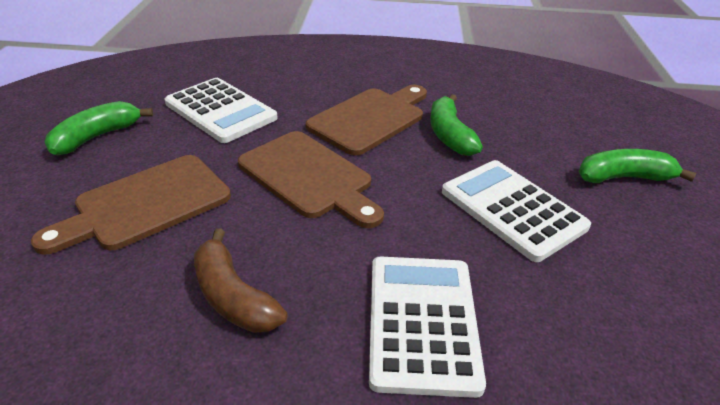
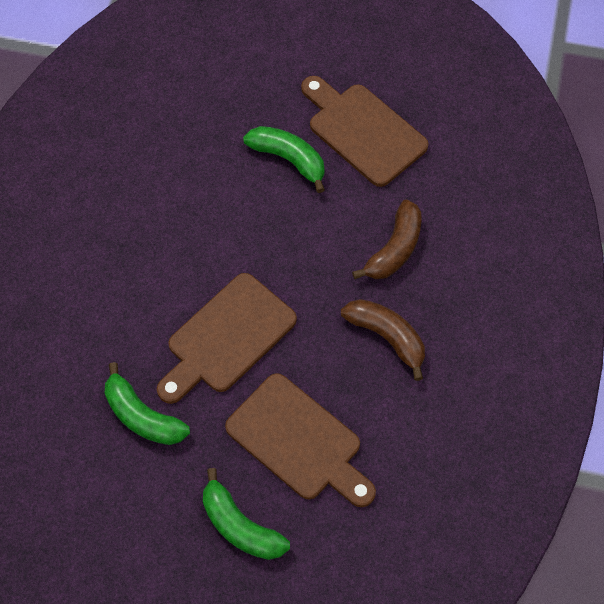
brown banana: 1 -> 2
white calculator: 3 -> 0

